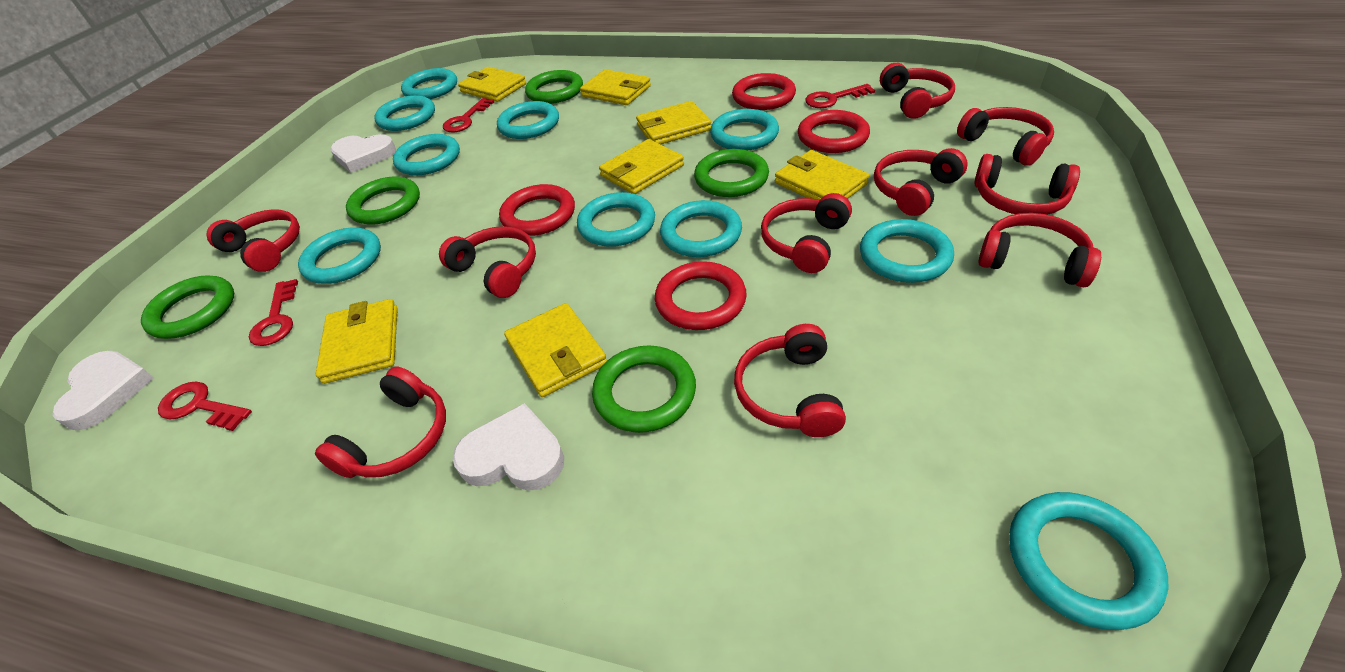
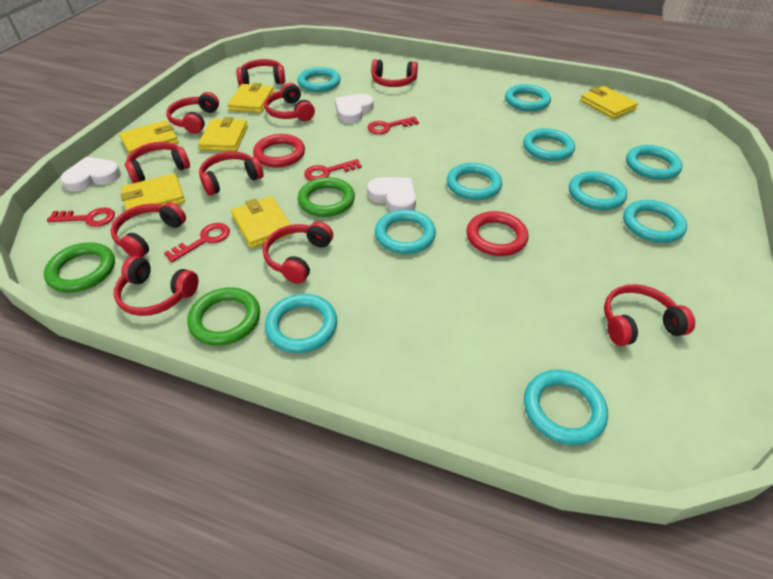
green ring: 5 -> 3
red ring: 4 -> 2
yellow wallet: 7 -> 6

